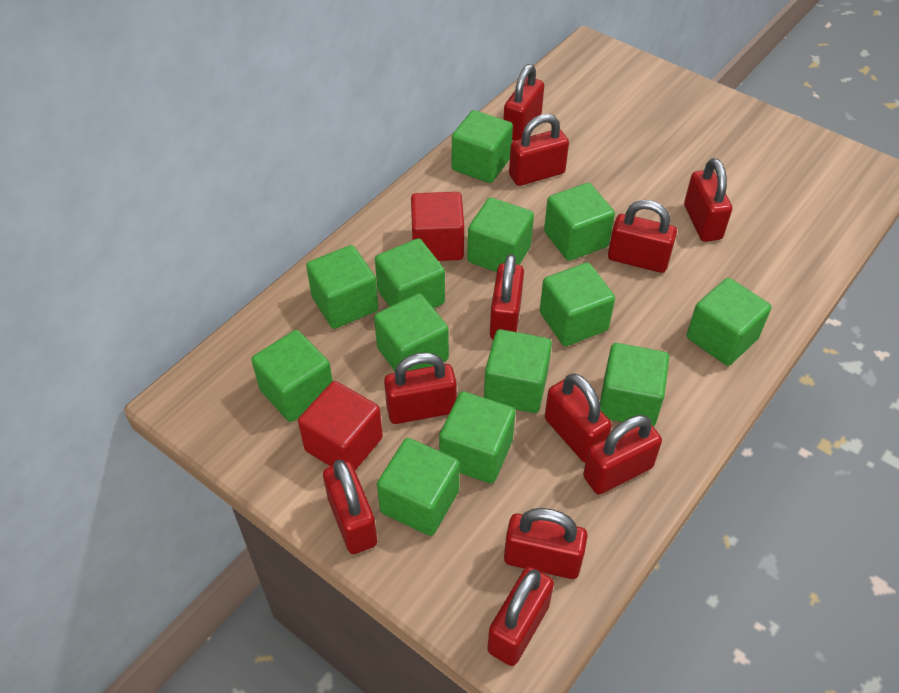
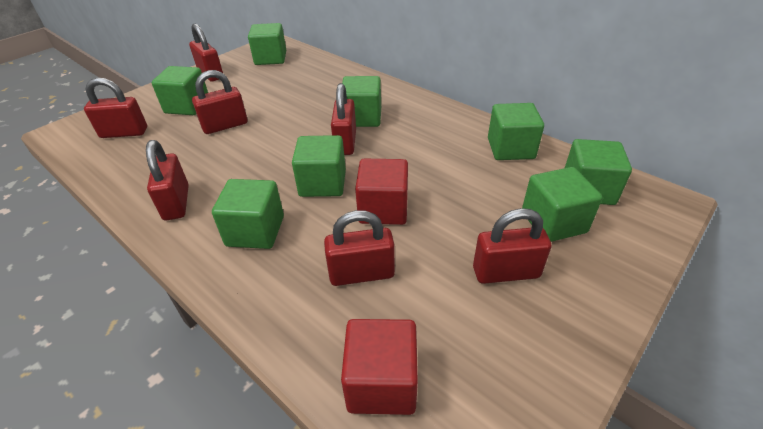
green cube: 13 -> 8
red padlock: 11 -> 7

